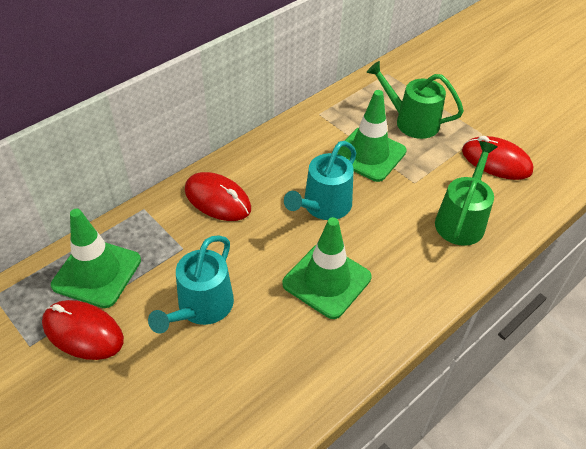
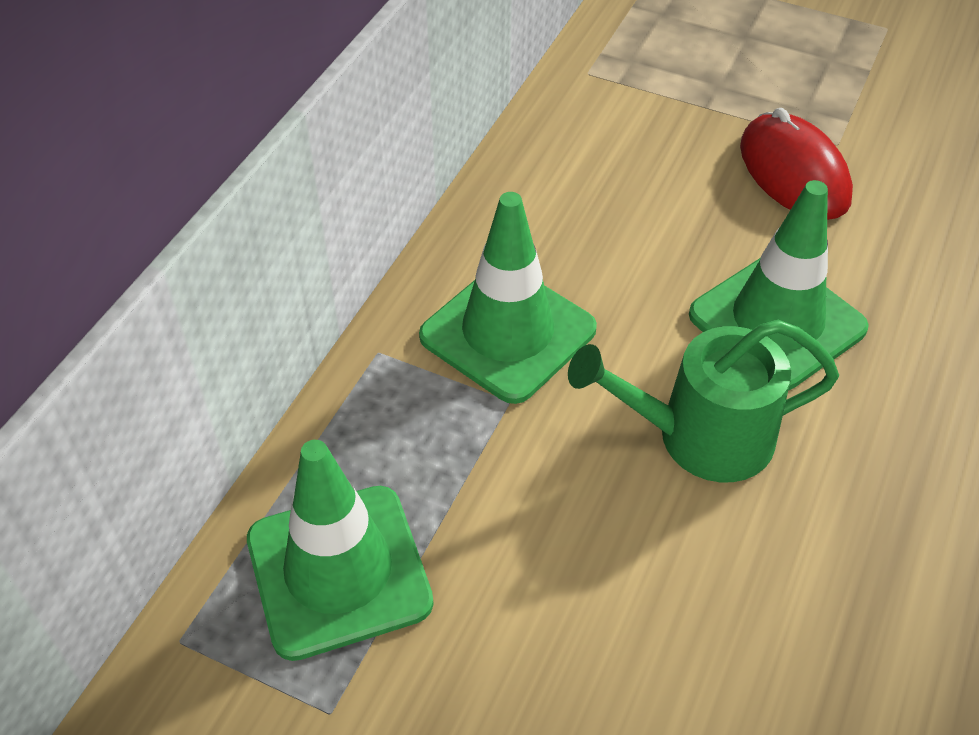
green watering can: 2 -> 1
red mouse: 3 -> 1
turquoise watering can: 2 -> 0

